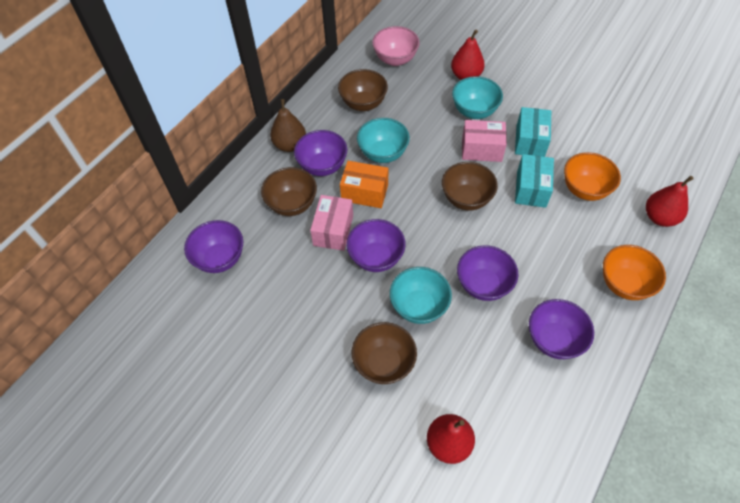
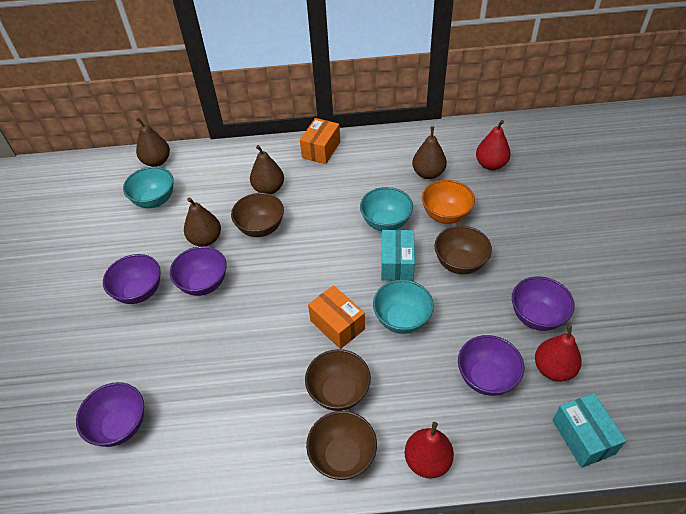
brown pear: 1 -> 4
orange bowl: 2 -> 1
orange box: 1 -> 2
pink bowl: 1 -> 0
pink box: 2 -> 0

